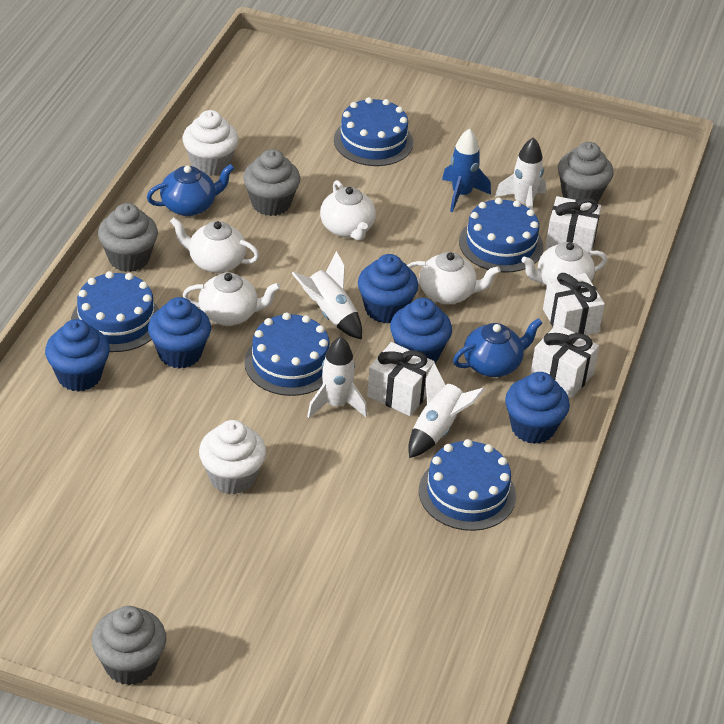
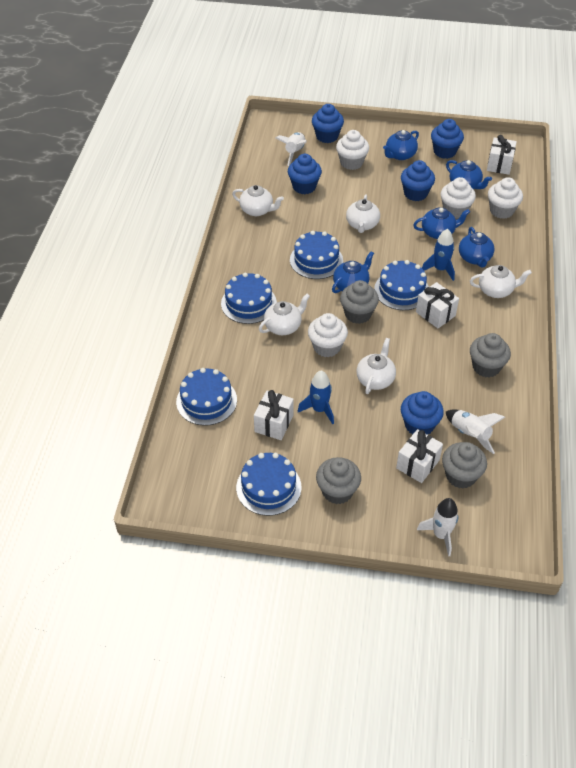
blue rocket: 1 -> 2
blue teapot: 2 -> 5
white cupcake: 2 -> 4
white rocket: 4 -> 3

